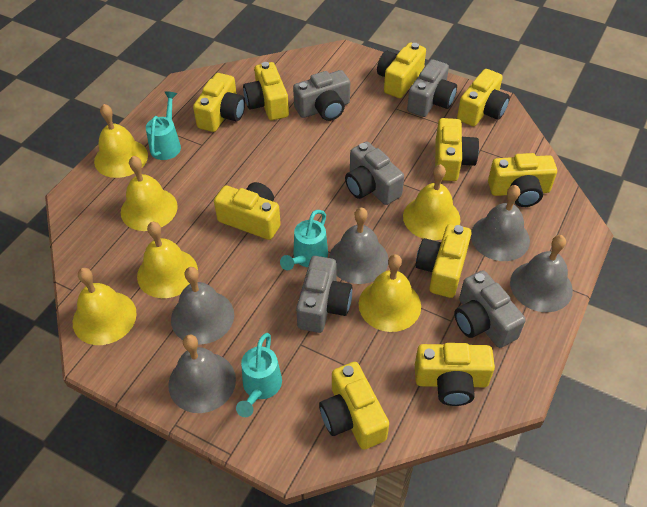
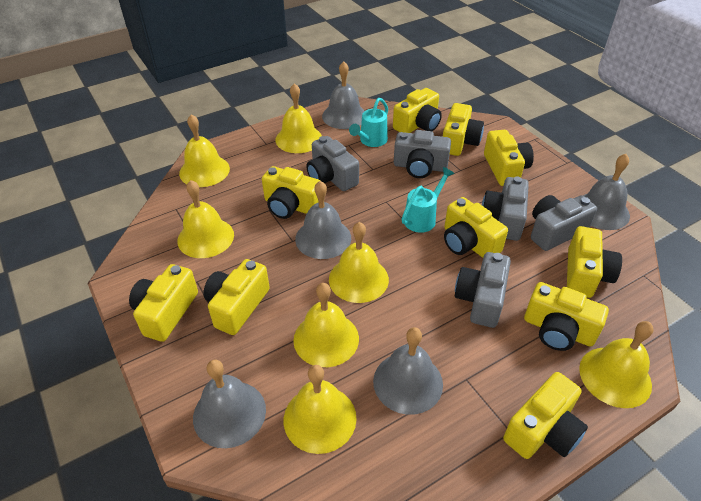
turquoise watering can: 3 -> 2
yellow bell: 6 -> 7

